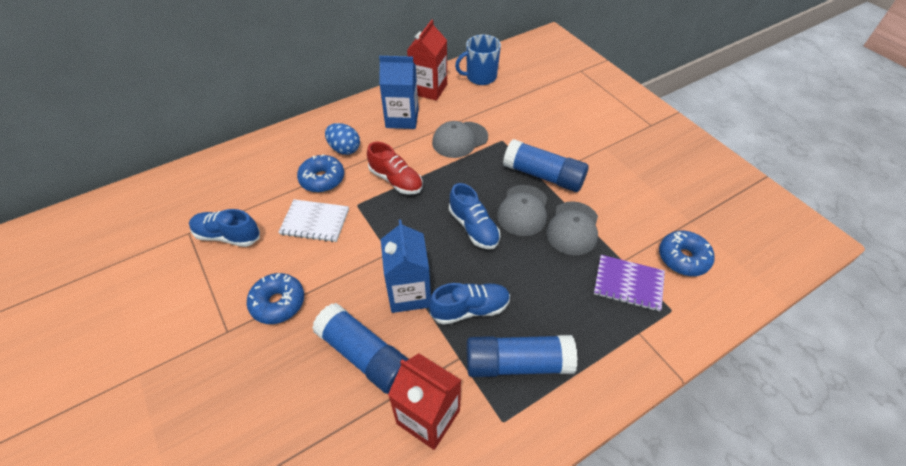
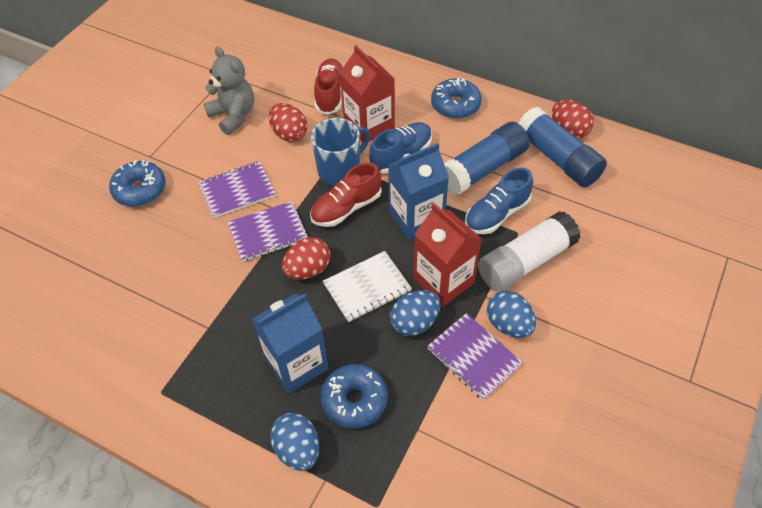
blue egg: 1 -> 3
blue glue stick: 3 -> 2
blue shoe: 3 -> 2
grey cap: 3 -> 0
grey teddy bear: 0 -> 1
purple notebook: 1 -> 3
red egg: 0 -> 3
red shoe: 1 -> 2
white glue stick: 0 -> 1

